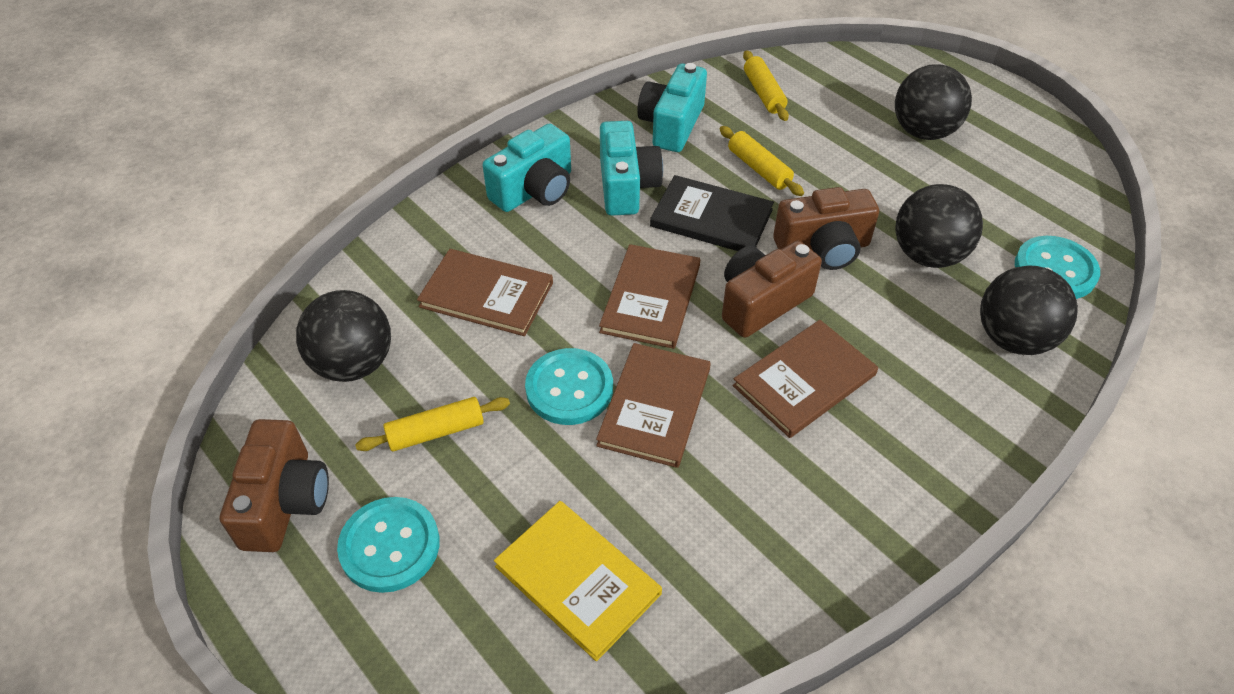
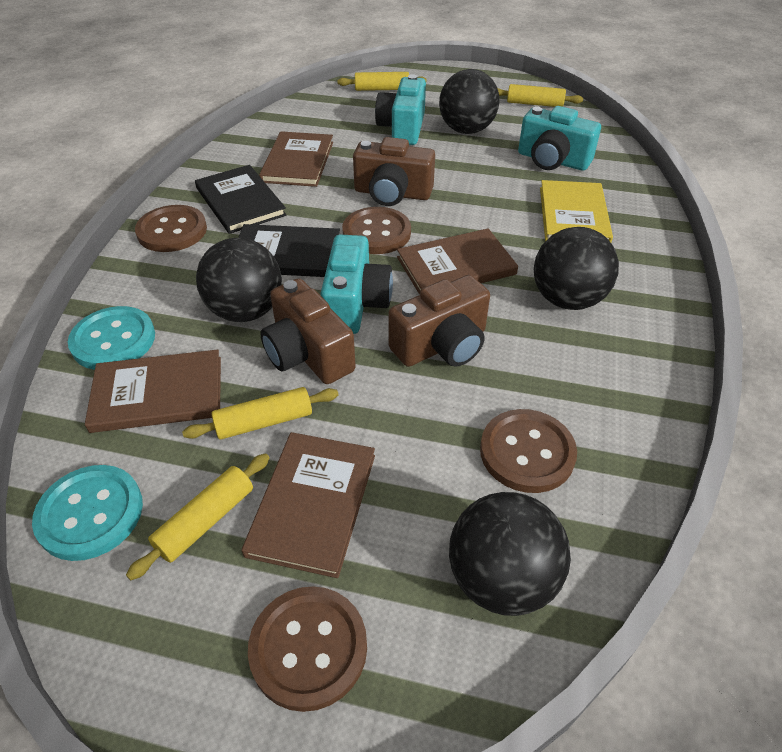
black book: 1 -> 2
brown button: 0 -> 4
turquoise button: 3 -> 2
yellow rolling pin: 3 -> 4

